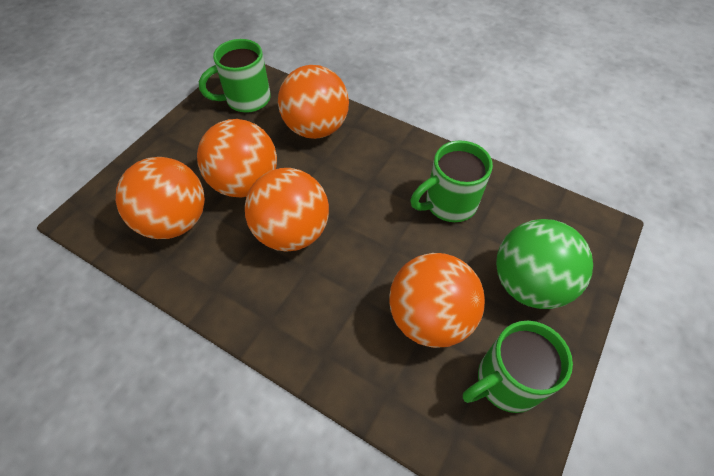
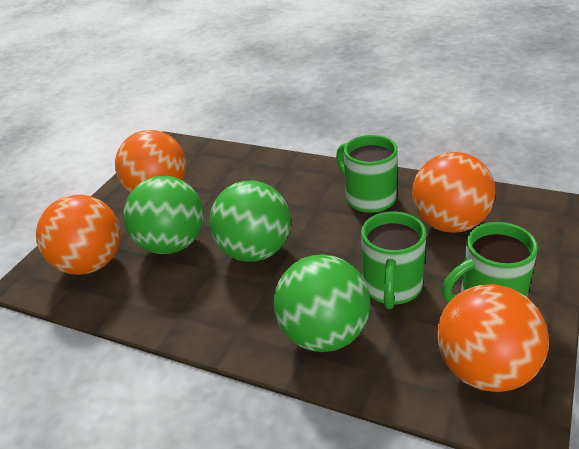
green ball: 1 -> 3
orange ball: 5 -> 4

